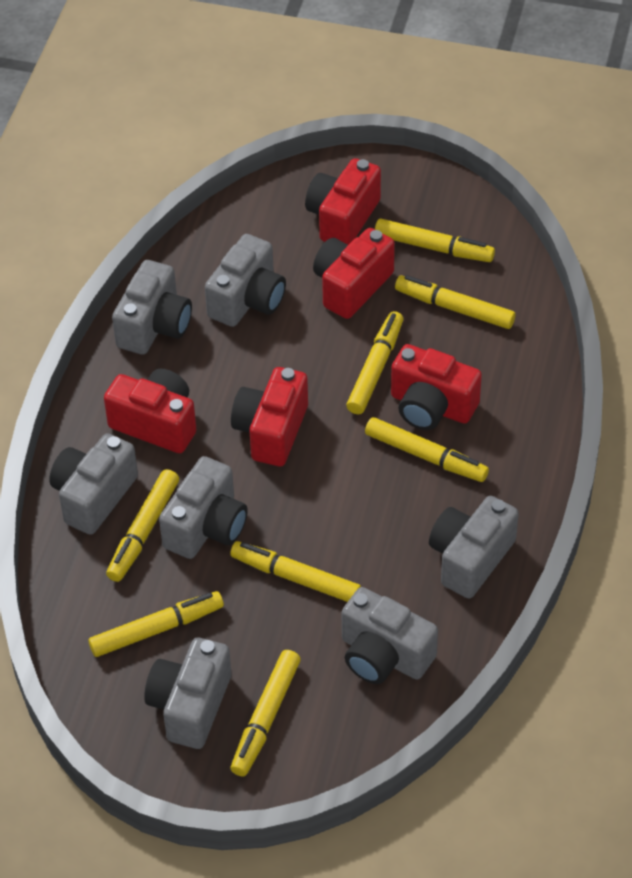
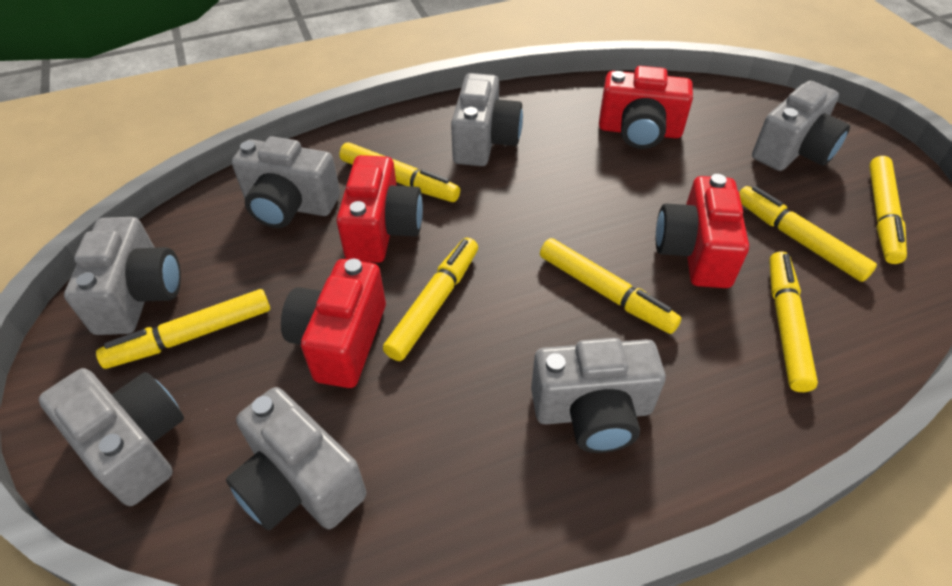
red camera: 5 -> 4
yellow marker: 8 -> 7

